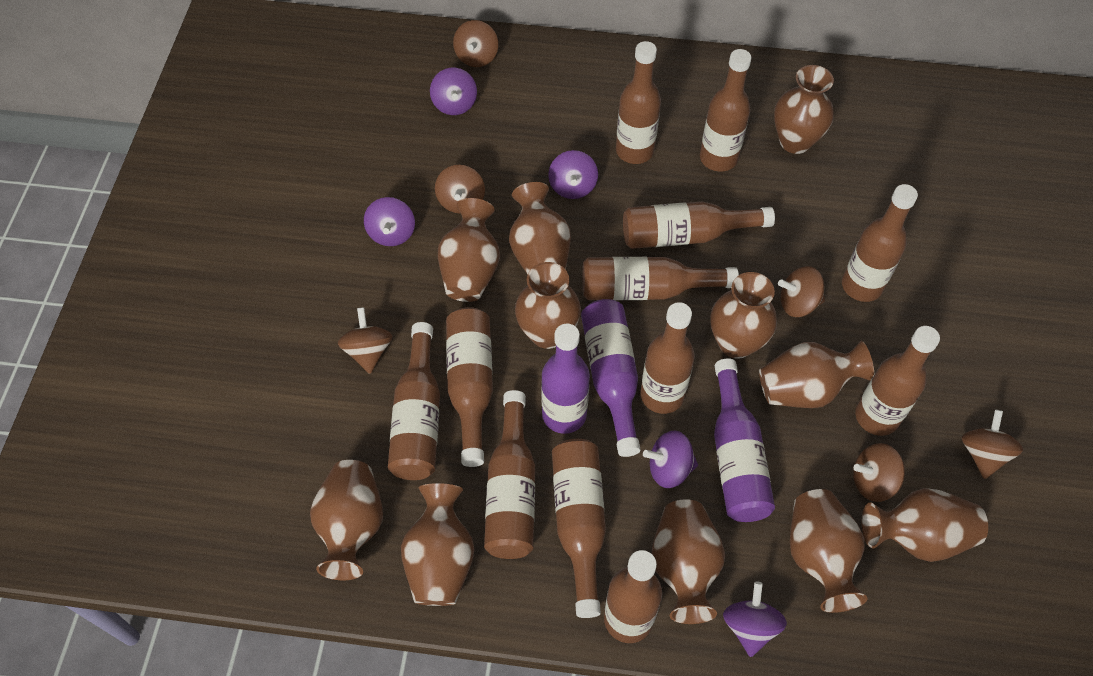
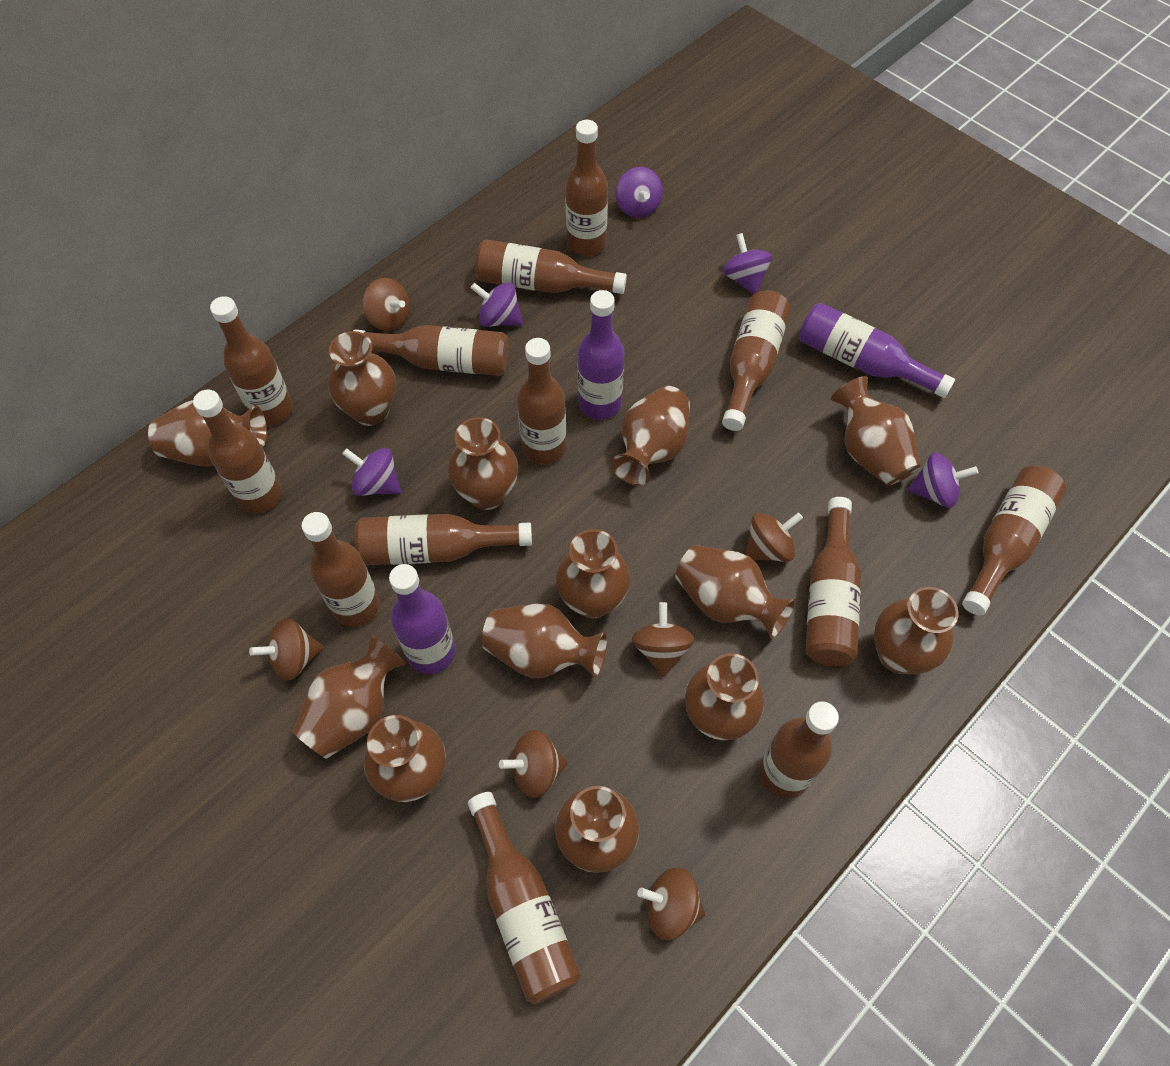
brown bottle: 12 -> 13
brown vase: 11 -> 13

